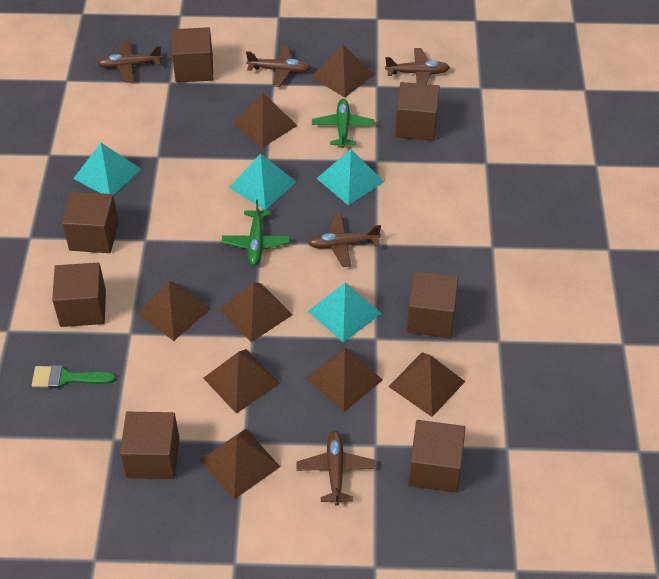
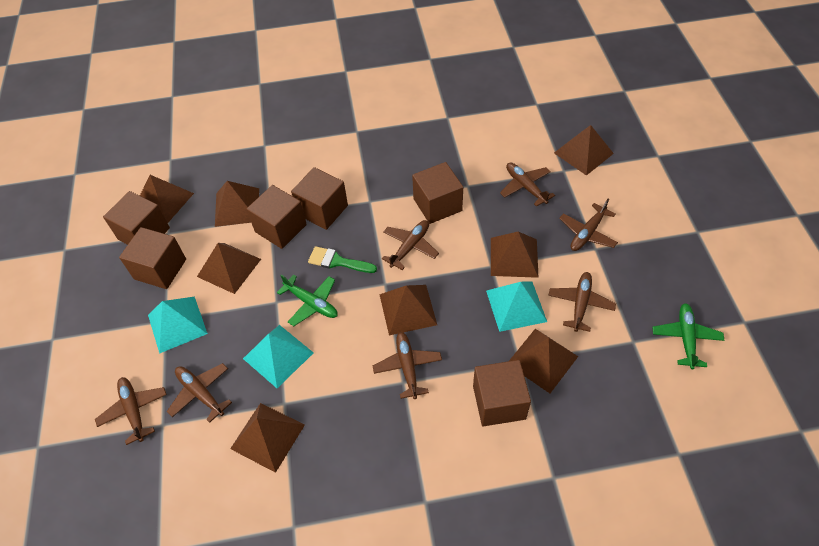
brown cube: 7 -> 6
brown plane: 5 -> 7
turquoise pyramid: 4 -> 3

